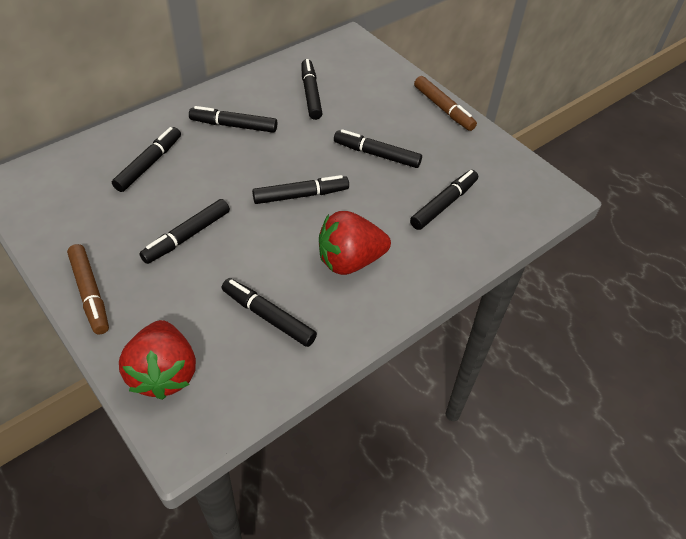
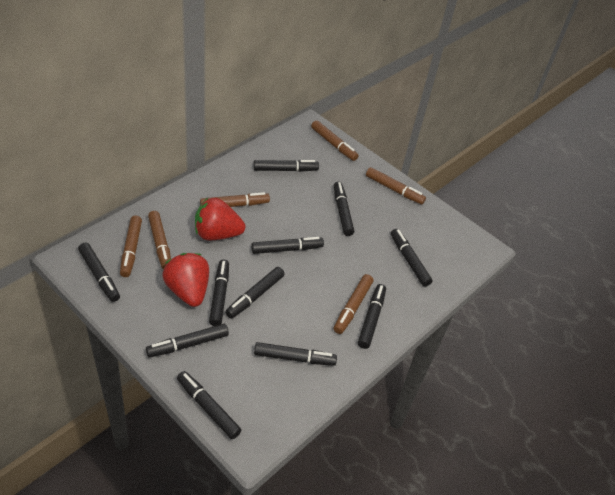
black marker: 8 -> 11
brown marker: 2 -> 6

